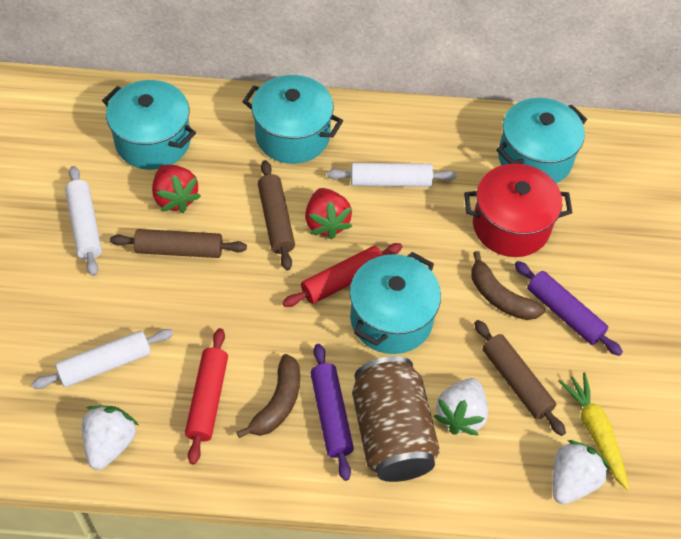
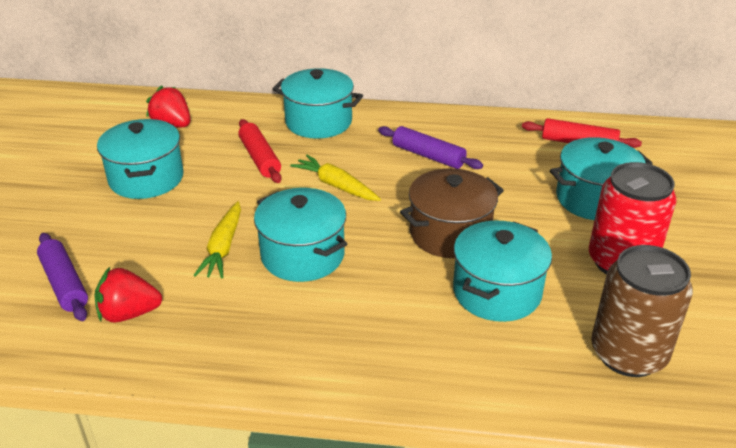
brown banana: 2 -> 0
brown pot: 0 -> 1
brown rolling pin: 3 -> 0
red can: 0 -> 1
red pot: 1 -> 0
turquoise pot: 4 -> 5
white rolling pin: 3 -> 0
white strawberry: 3 -> 0
yellow carrot: 1 -> 2

